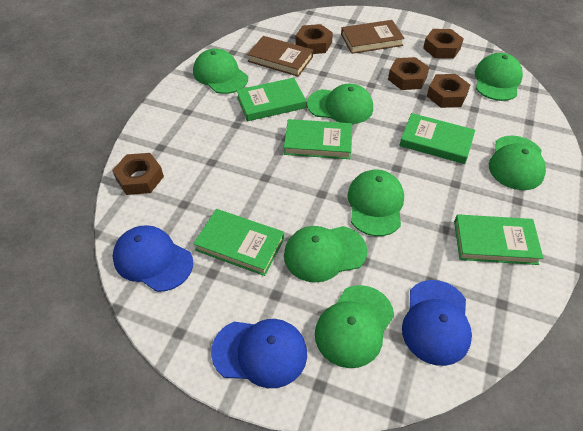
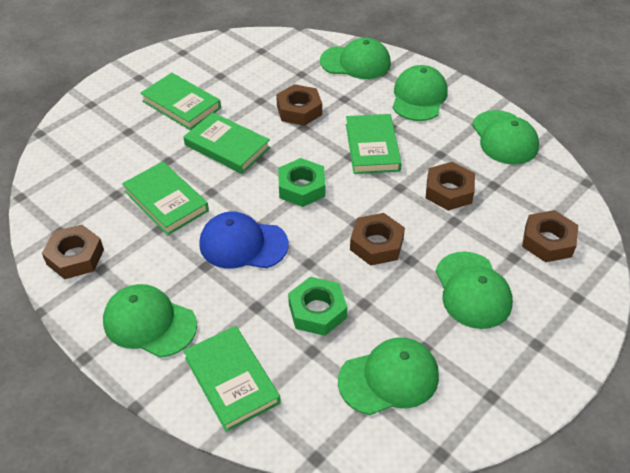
blue cap: 3 -> 1
brown book: 2 -> 0
green cap: 7 -> 6
green nut: 0 -> 2

